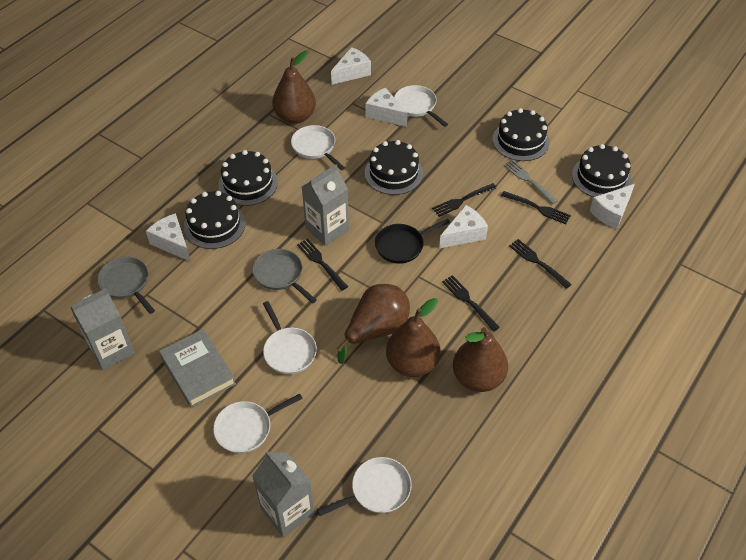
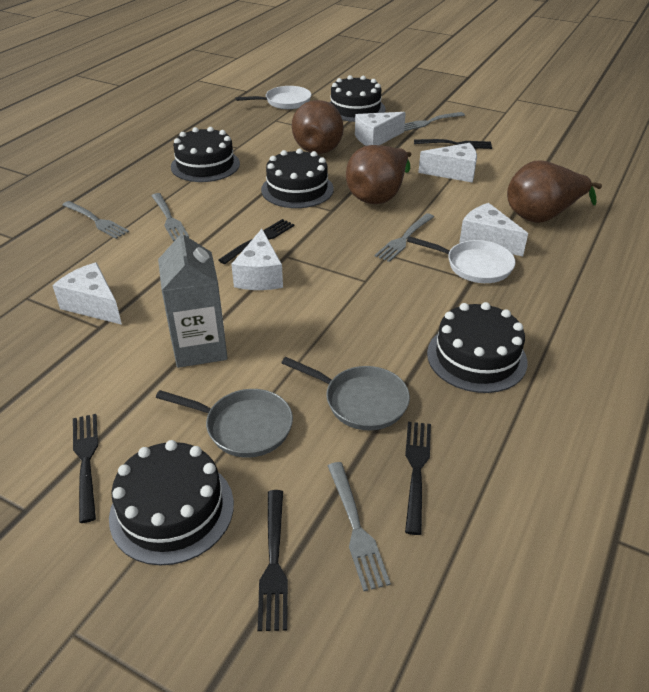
black pan: 1 -> 0
brown pear: 4 -> 3
grey book: 1 -> 0
grey carton: 3 -> 1
grey fork: 1 -> 5
white pan: 5 -> 2

